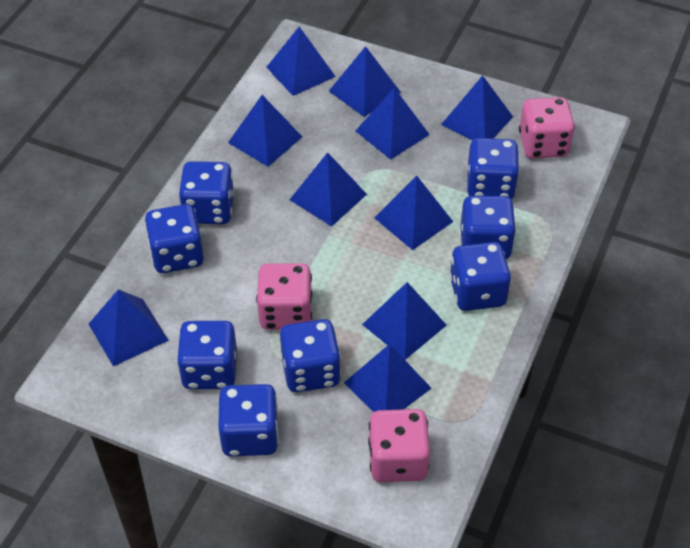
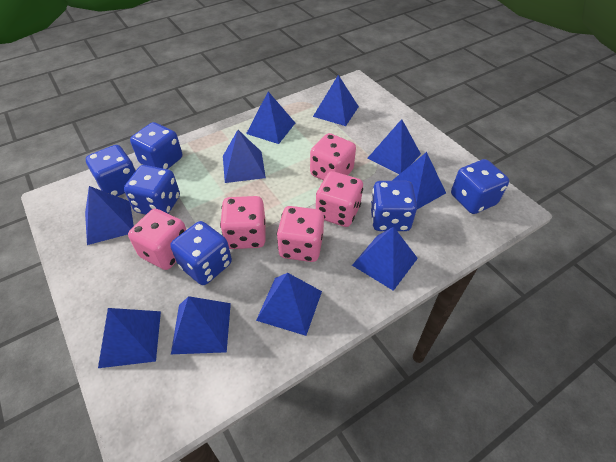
blue dice: 8 -> 6
pink dice: 3 -> 5

